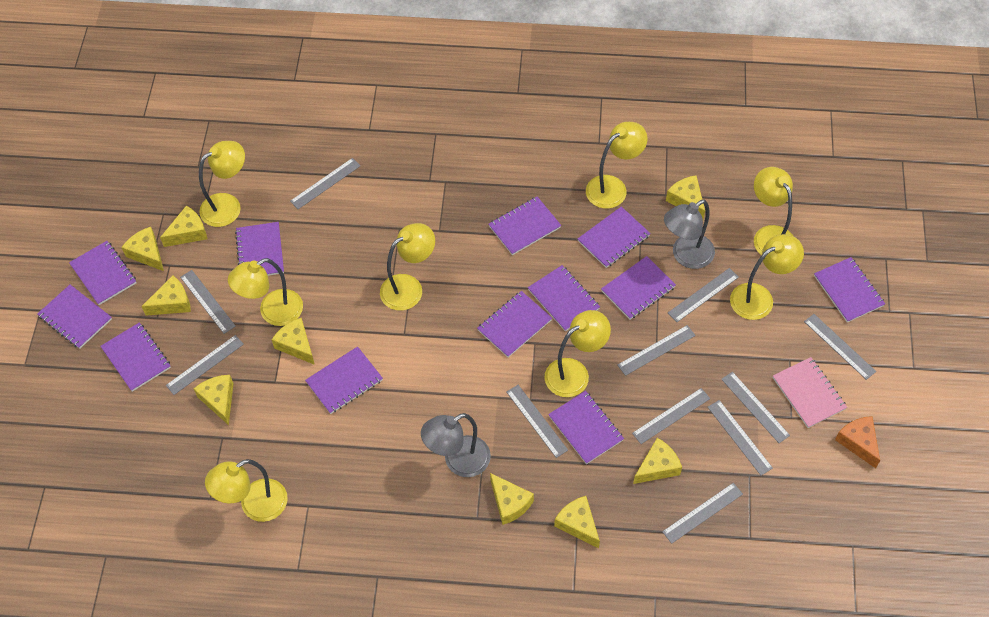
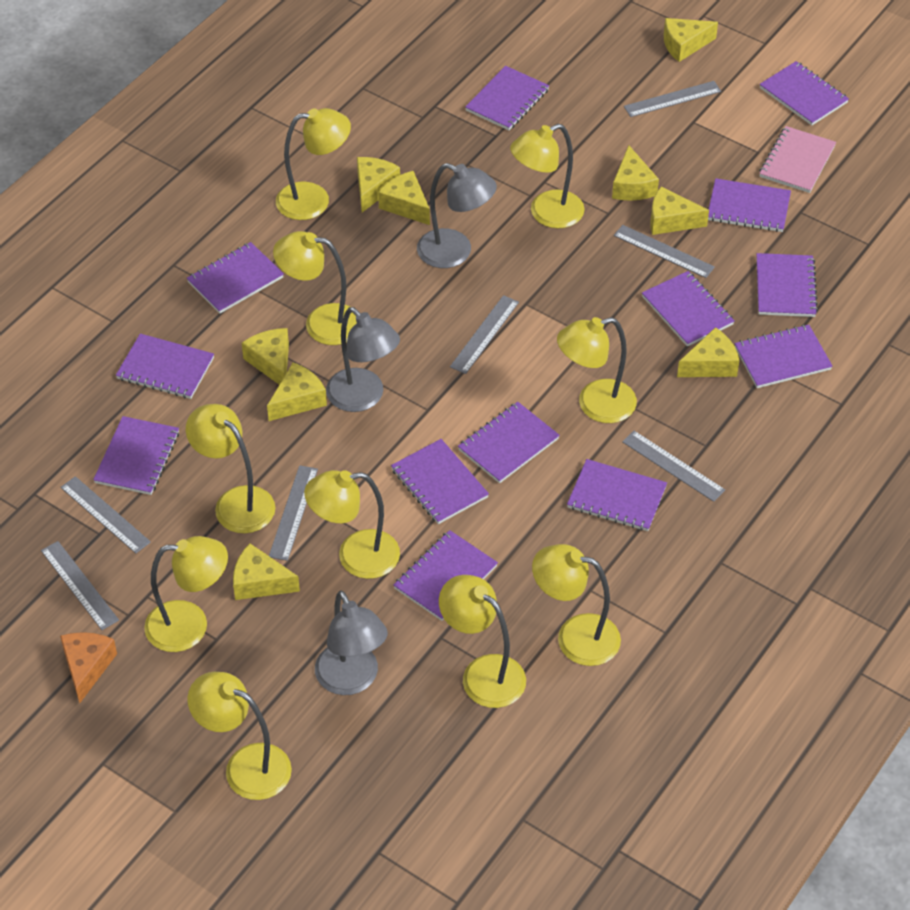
grey lamp: 2 -> 3
grey ruler: 11 -> 7
purple notebook: 12 -> 13
yellow lamp: 8 -> 10

